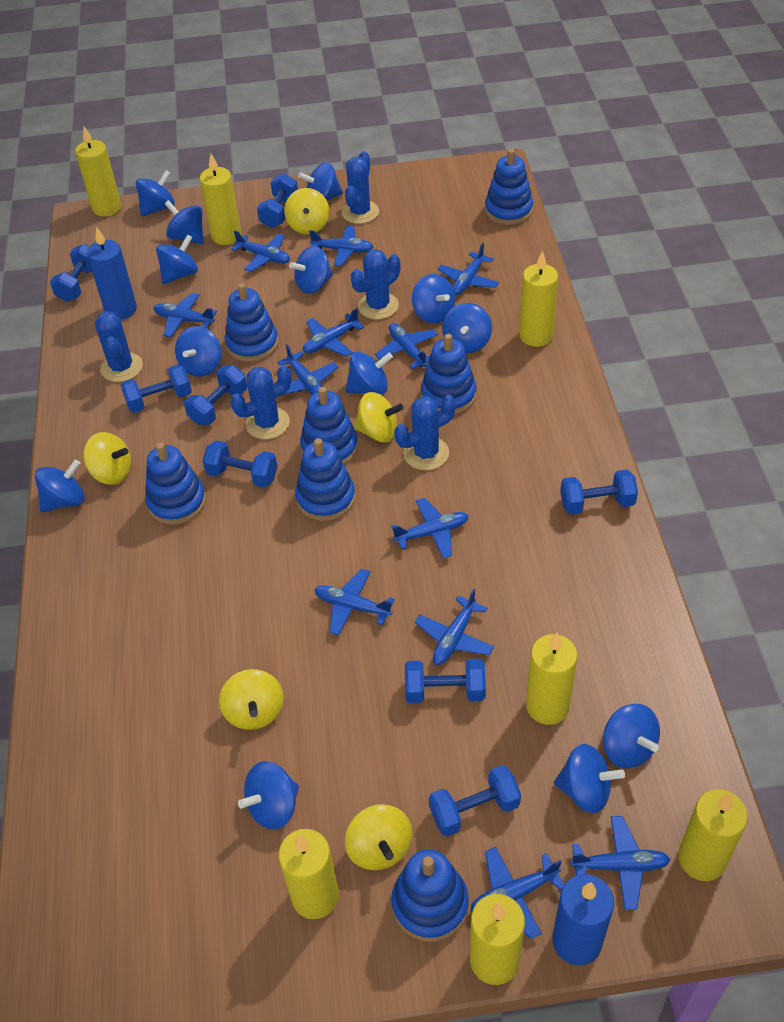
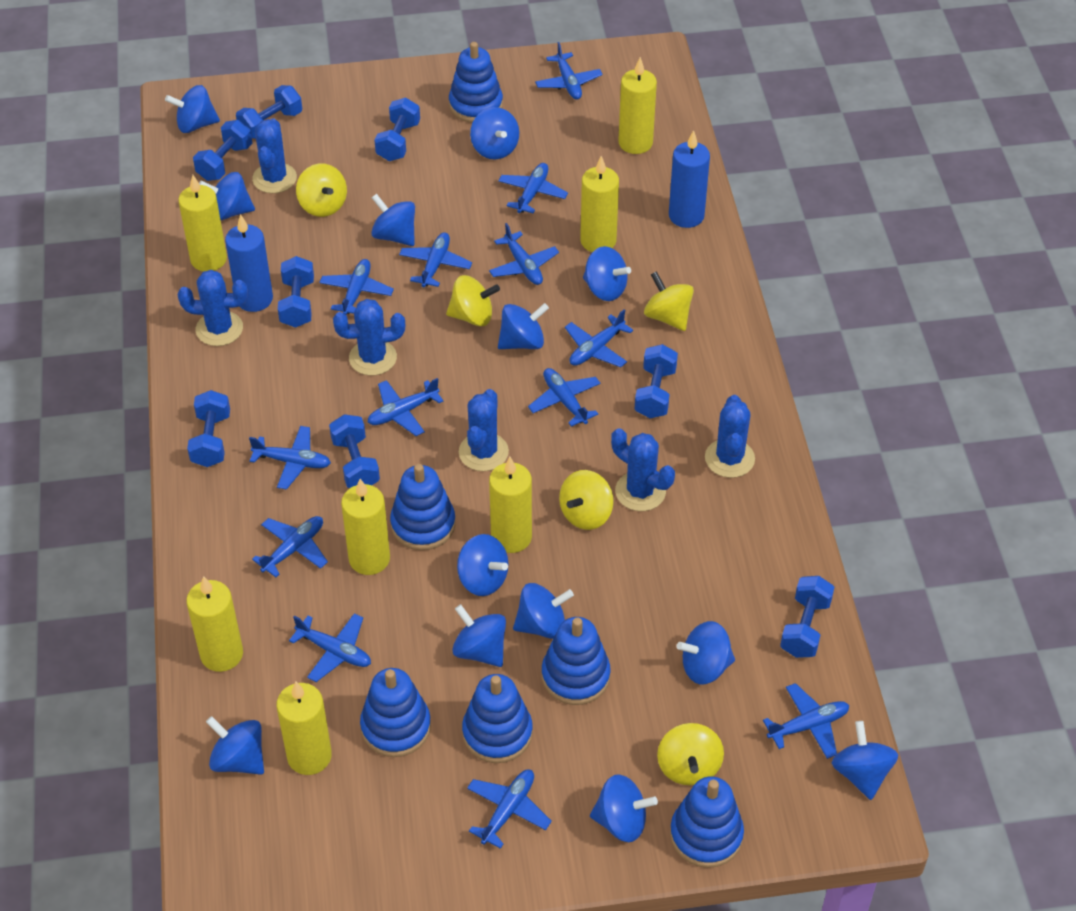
blue cactus: 5 -> 6
blue plane: 12 -> 13
blue stacking toy: 7 -> 6

